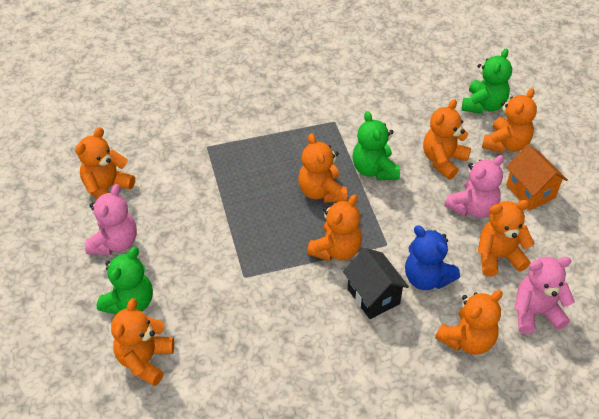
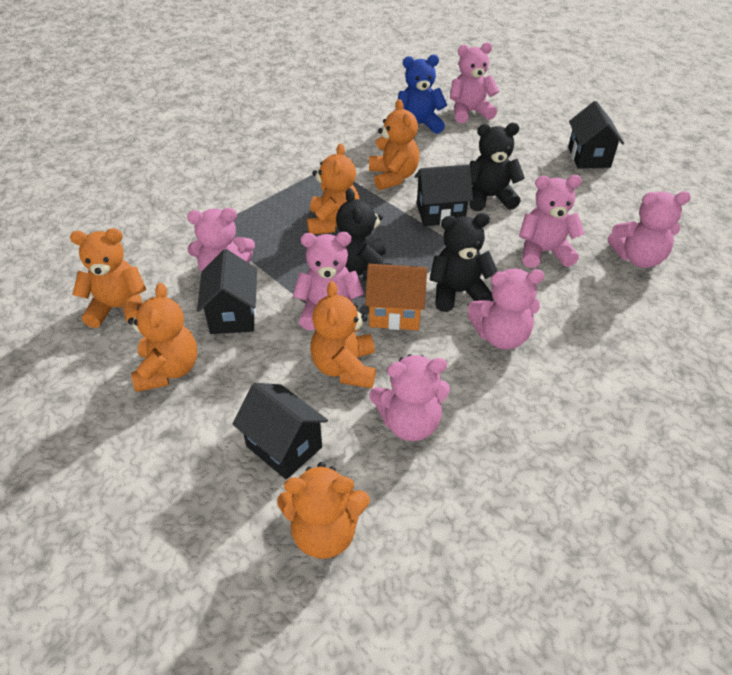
black house: 1 -> 4
black teddy bear: 0 -> 3
green teddy bear: 3 -> 0
orange teddy bear: 8 -> 6
pink teddy bear: 3 -> 7

